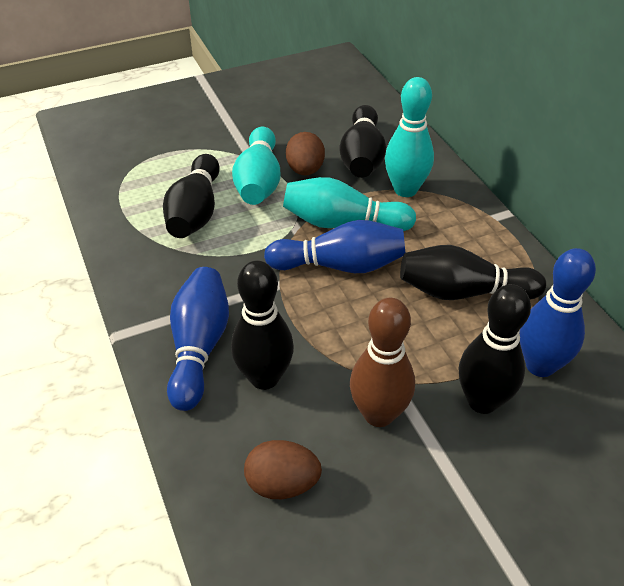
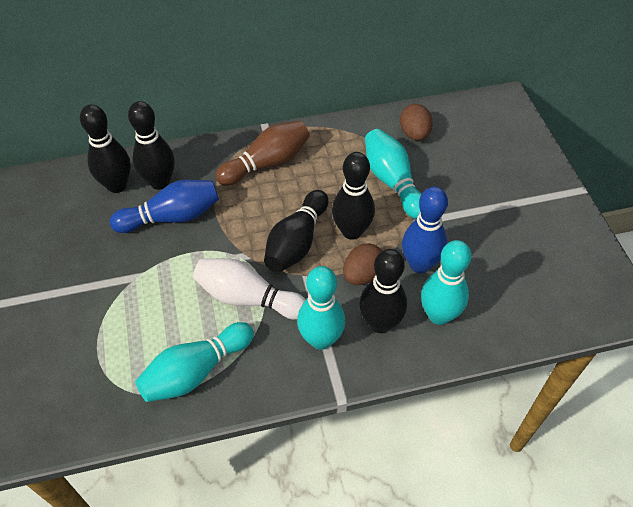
blue bowling pin: 3 -> 2
turquoise bowling pin: 3 -> 4
white bowling pin: 0 -> 1

